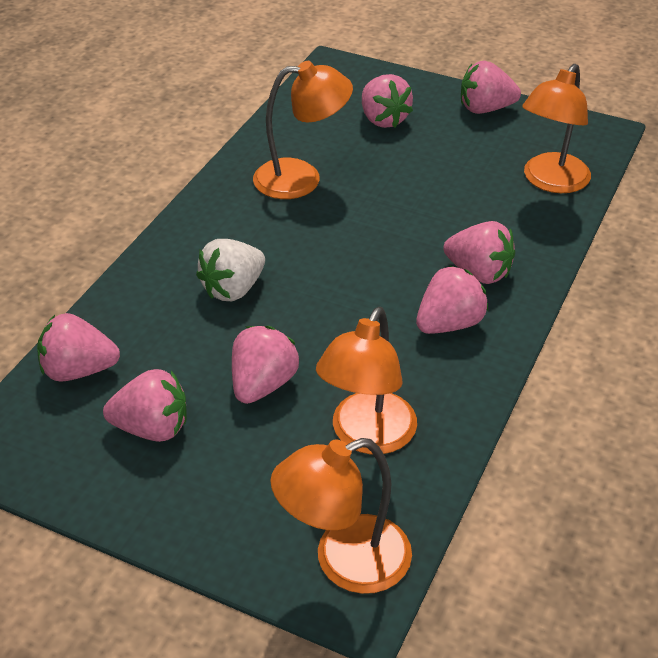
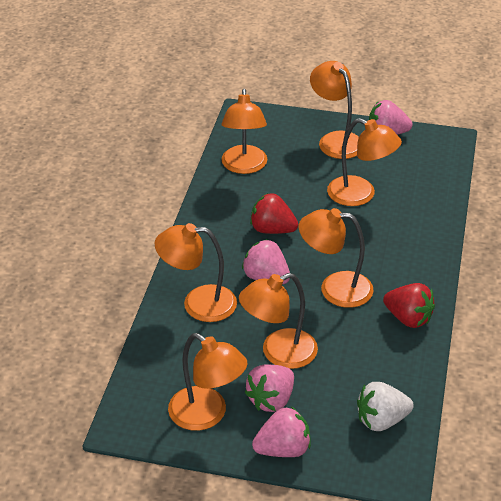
orange lamp: 4 -> 7
pink strawberry: 7 -> 4
red strawberry: 0 -> 2

